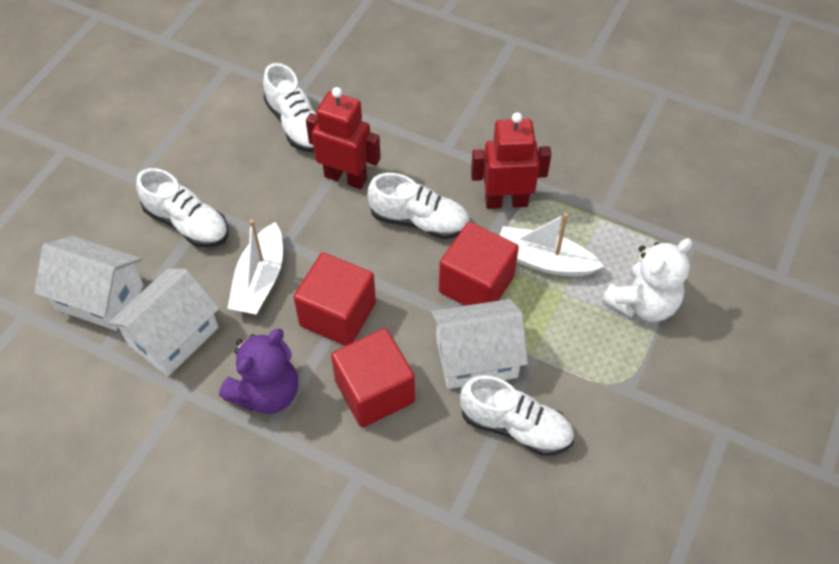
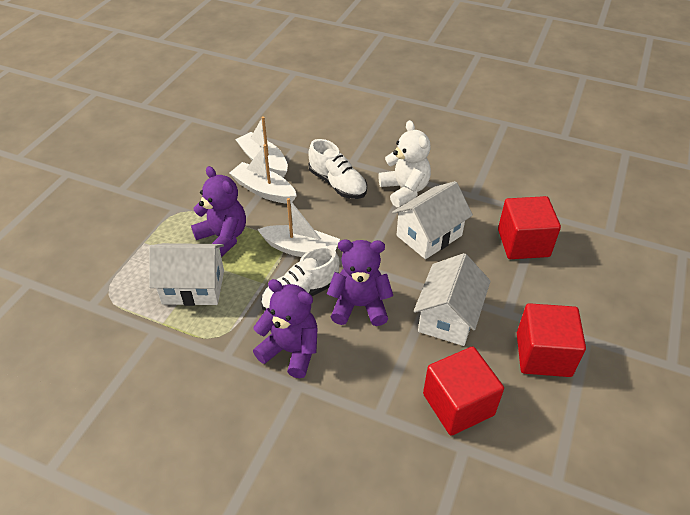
purple teddy bear: 1 -> 3
red robot: 2 -> 0
white boat: 2 -> 3
white shoe: 4 -> 2

